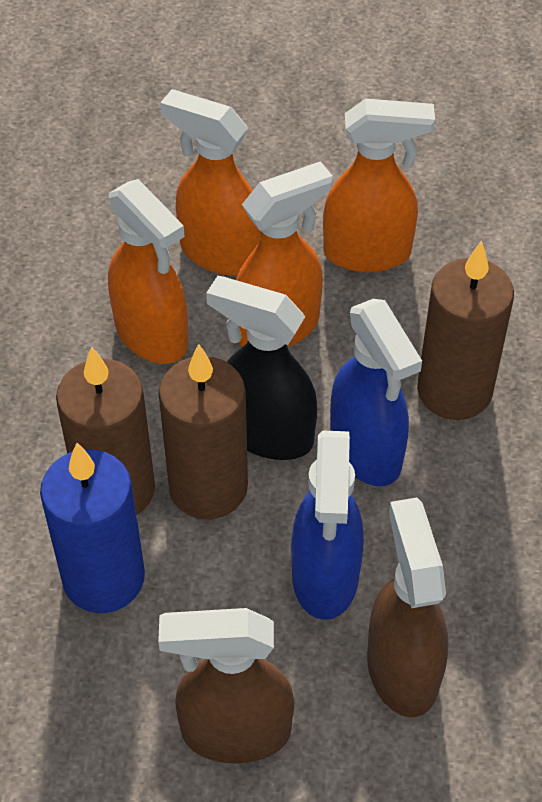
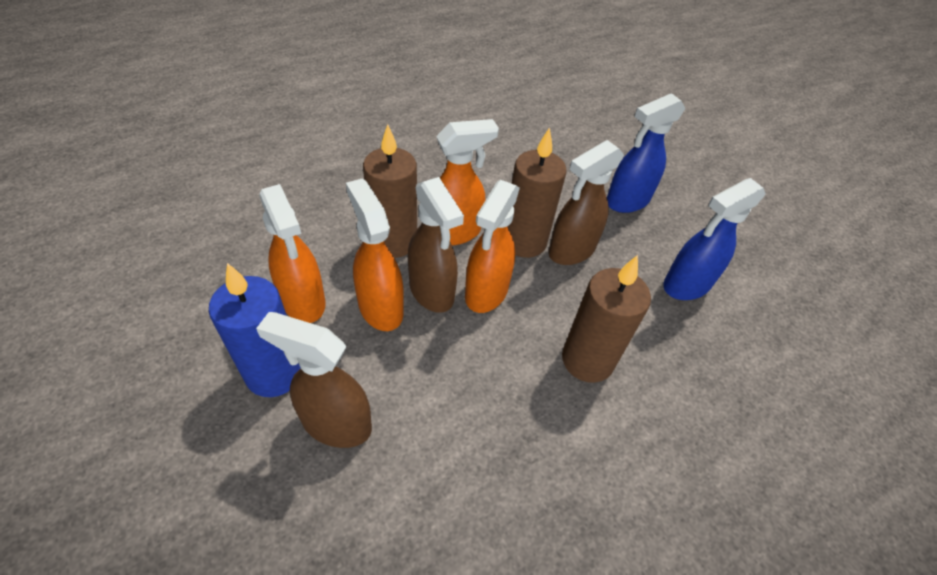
black spray bottle: 1 -> 0
brown spray bottle: 2 -> 3

